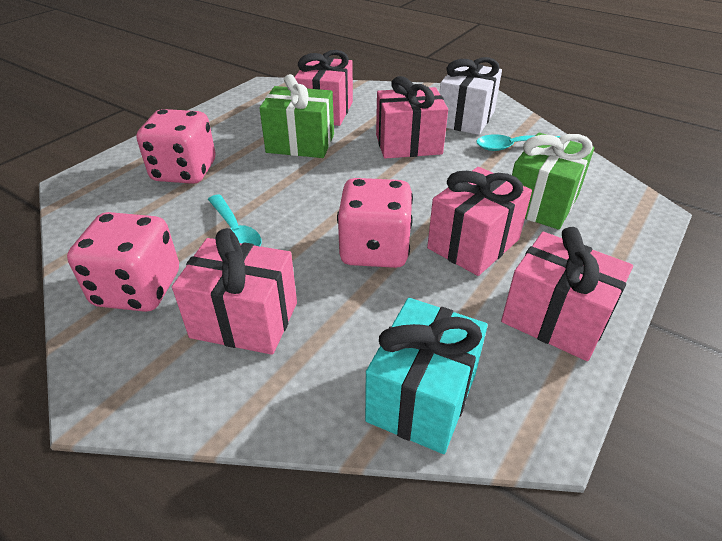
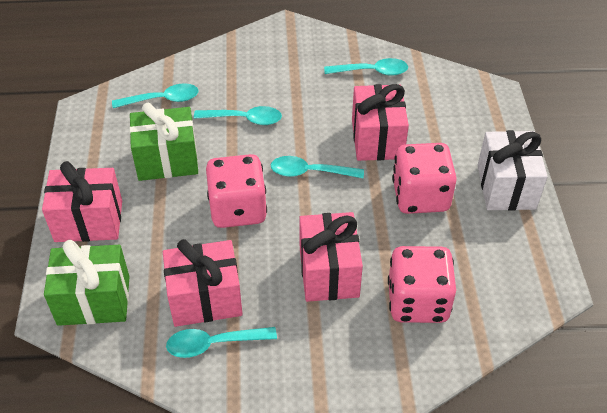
pink gift: 5 -> 4
turquoise gift: 1 -> 0
turquoise spoon: 2 -> 5

